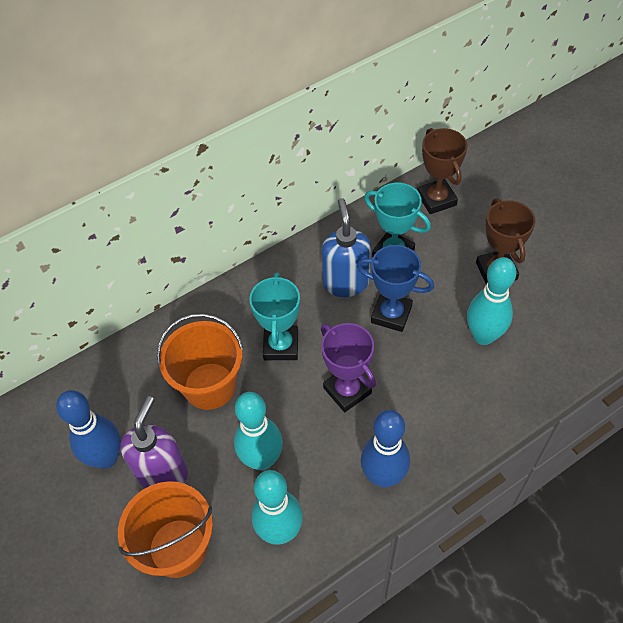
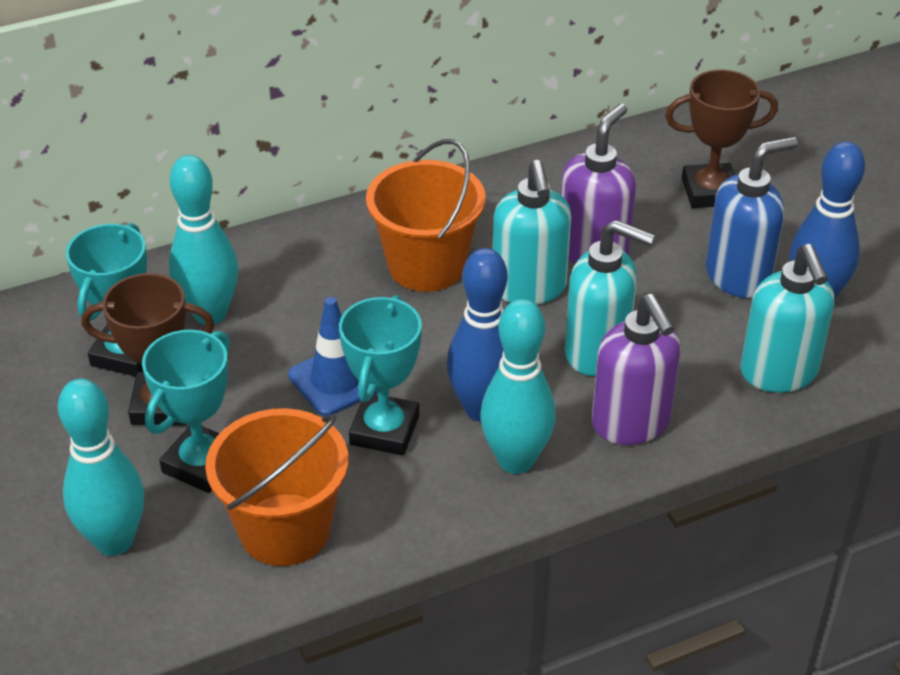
blue traffic cone: 0 -> 1
blue trophy: 1 -> 0
purple soap dispenser: 1 -> 2
purple trophy: 1 -> 0
turquoise soap dispenser: 0 -> 3
turquoise trophy: 2 -> 3

